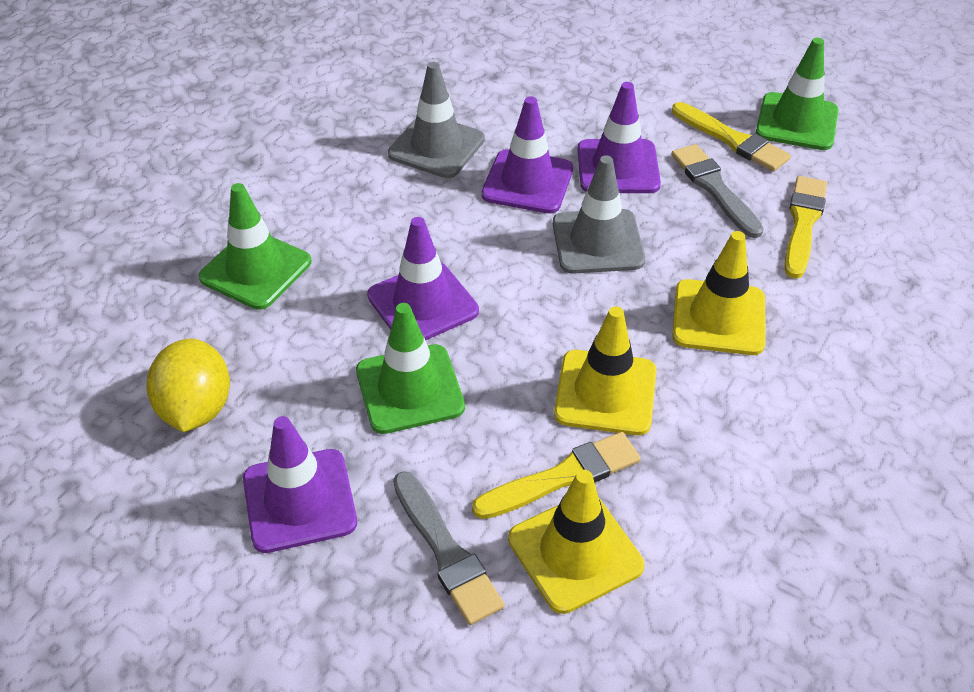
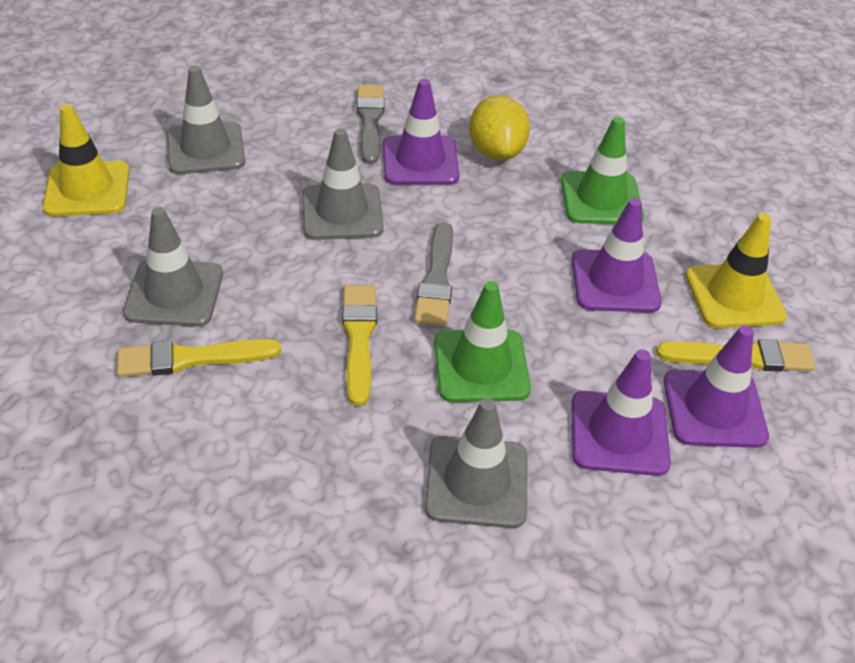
green traffic cone: 3 -> 2
grey traffic cone: 2 -> 4
yellow traffic cone: 3 -> 2

